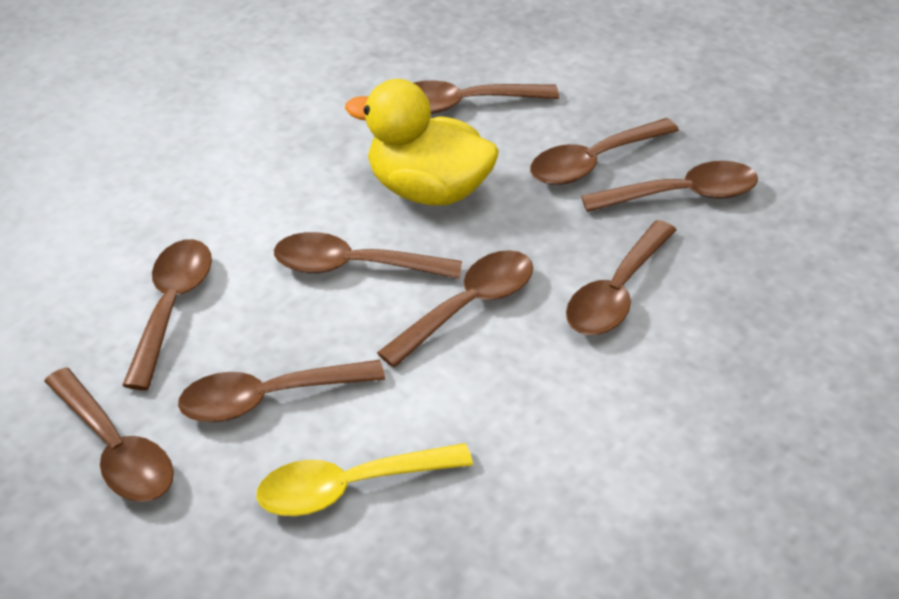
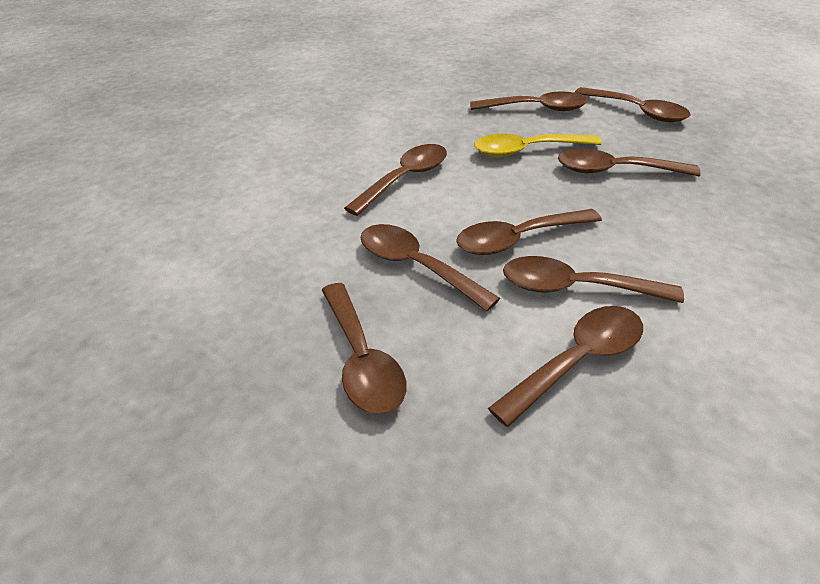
yellow duck: 1 -> 0

